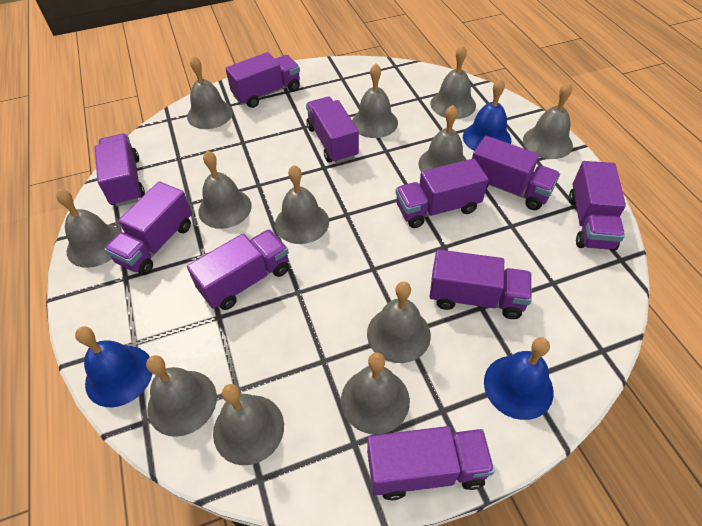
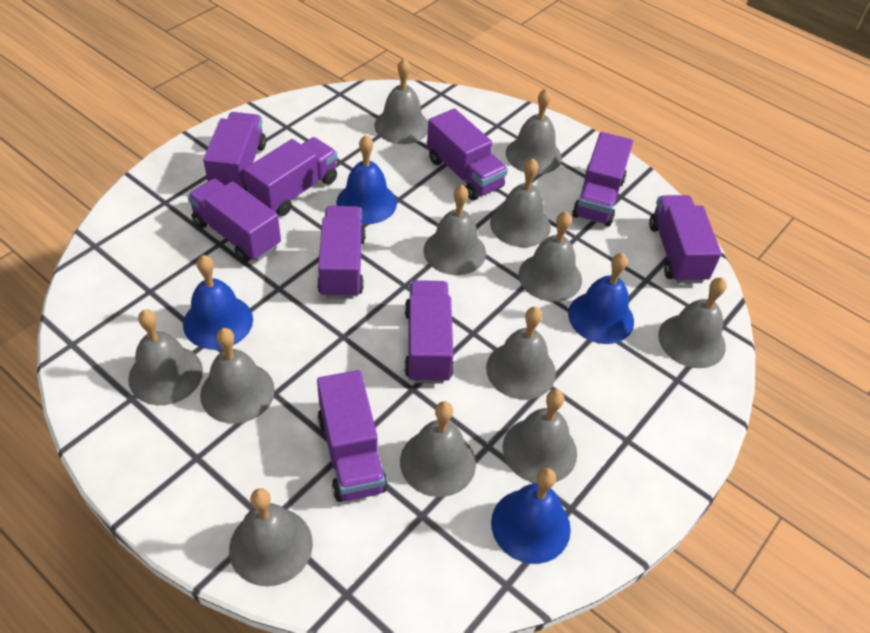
blue bell: 3 -> 4
purple truck: 10 -> 9

